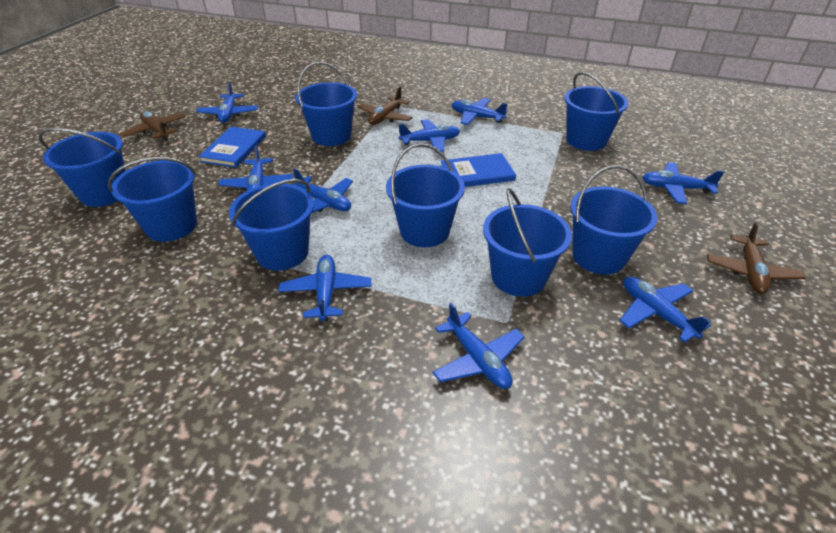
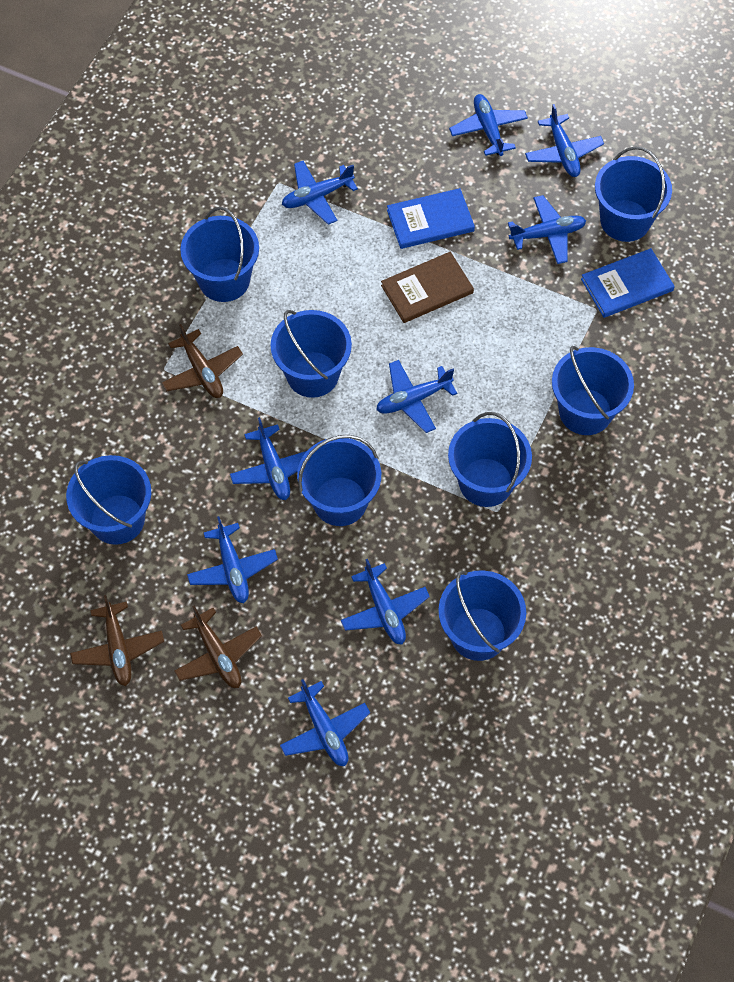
brown book: 0 -> 1

